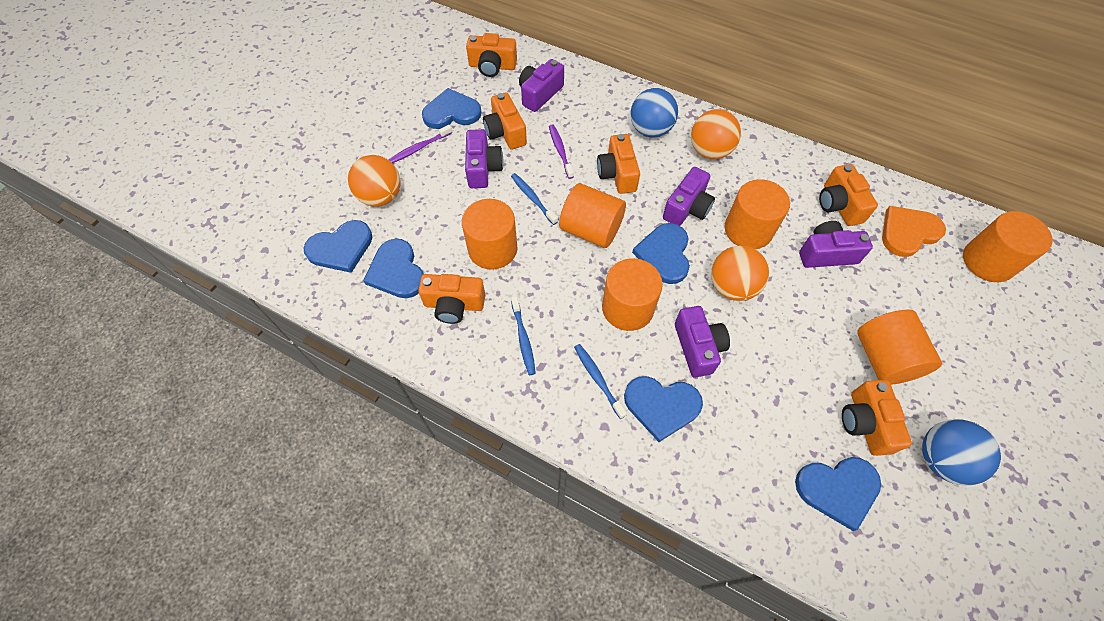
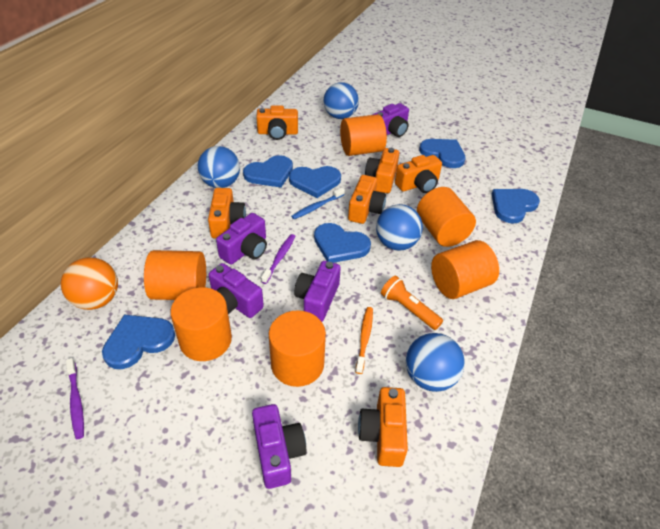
blue ball: 2 -> 4
blue toothbrush: 3 -> 1
orange ball: 3 -> 1
orange flashlight: 0 -> 1
orange heart: 1 -> 0
orange toothbrush: 0 -> 1

